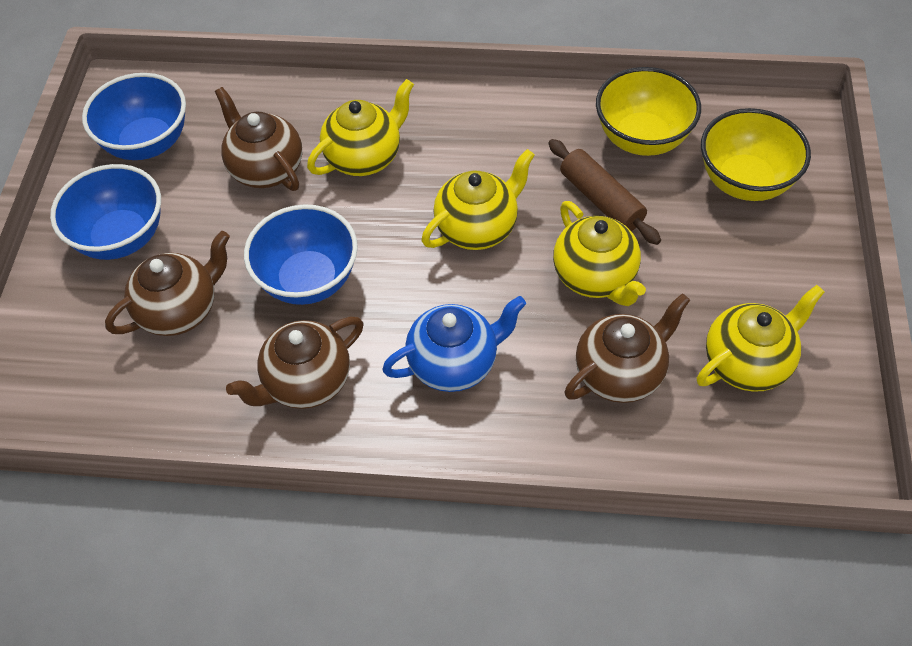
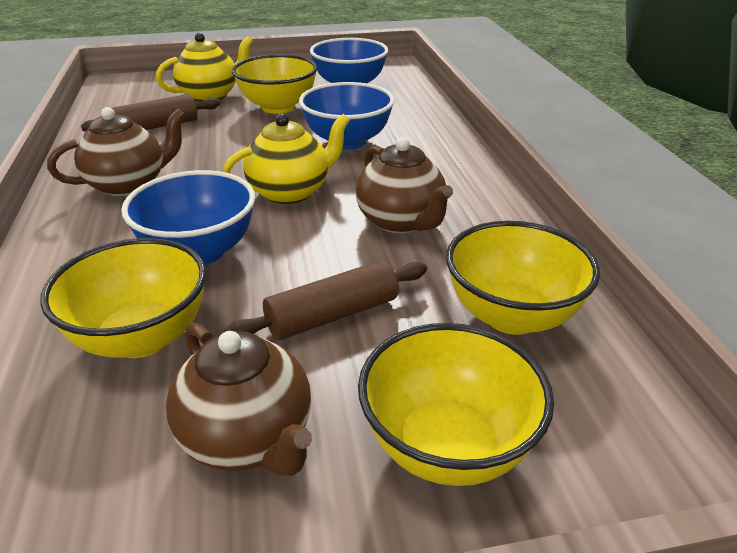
blue teapot: 1 -> 0
brown rolling pin: 1 -> 2
brown teapot: 4 -> 3
yellow bowl: 2 -> 4
yellow teapot: 4 -> 2

